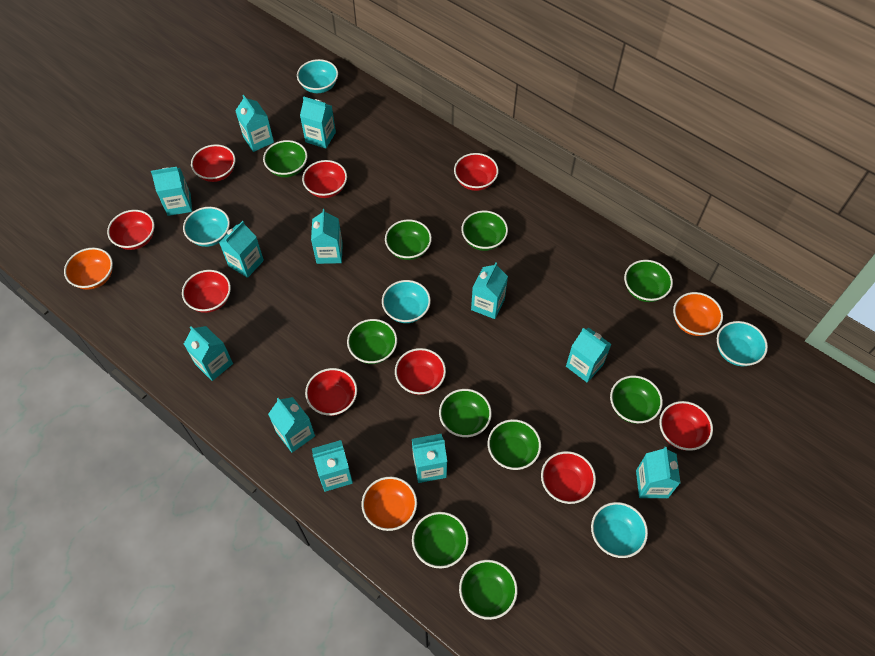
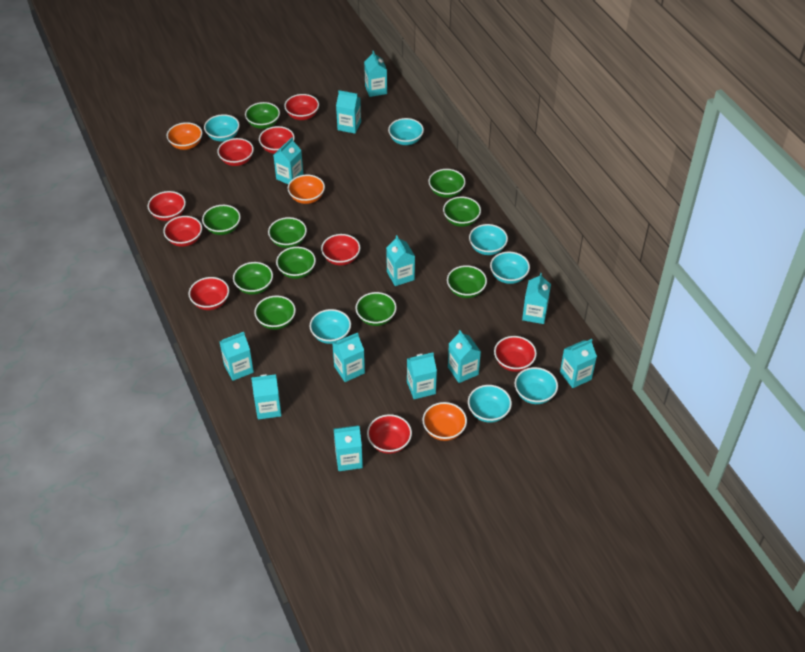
turquoise bowl: 5 -> 7

